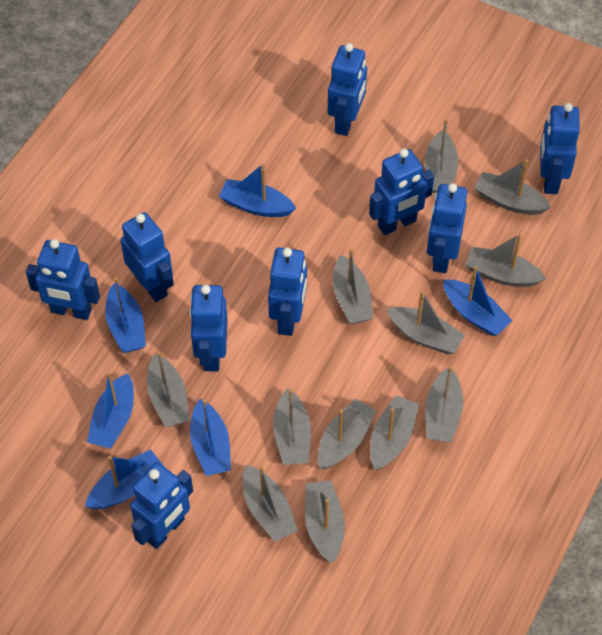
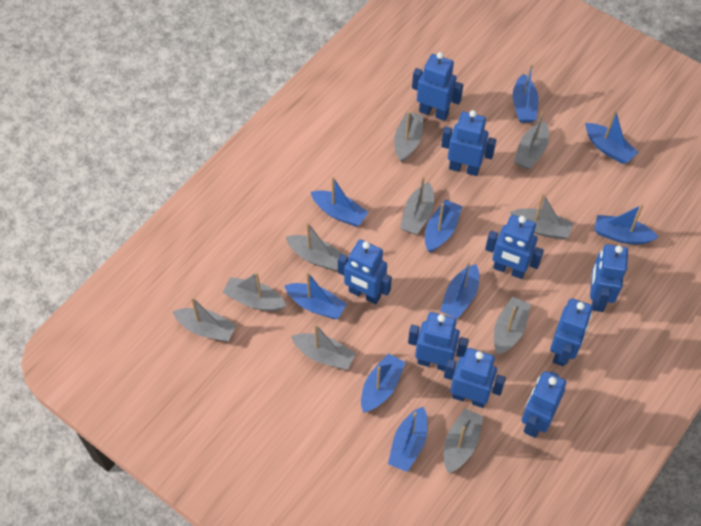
blue boat: 6 -> 9
grey boat: 12 -> 10

